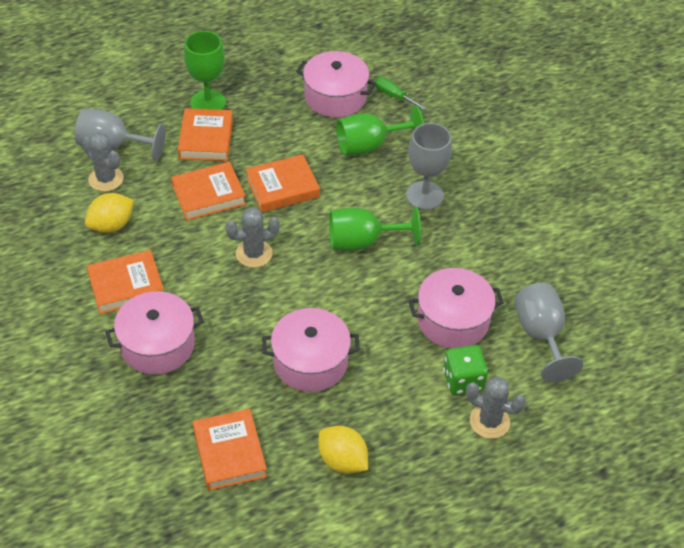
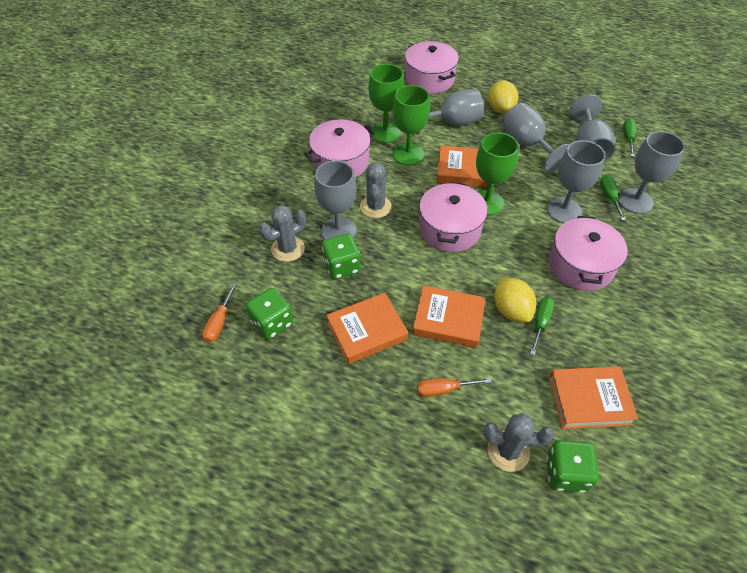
green dice: 1 -> 3
green screwdriver: 1 -> 3
grey goblet: 3 -> 6
orange book: 5 -> 4
orange screwdriver: 0 -> 2

